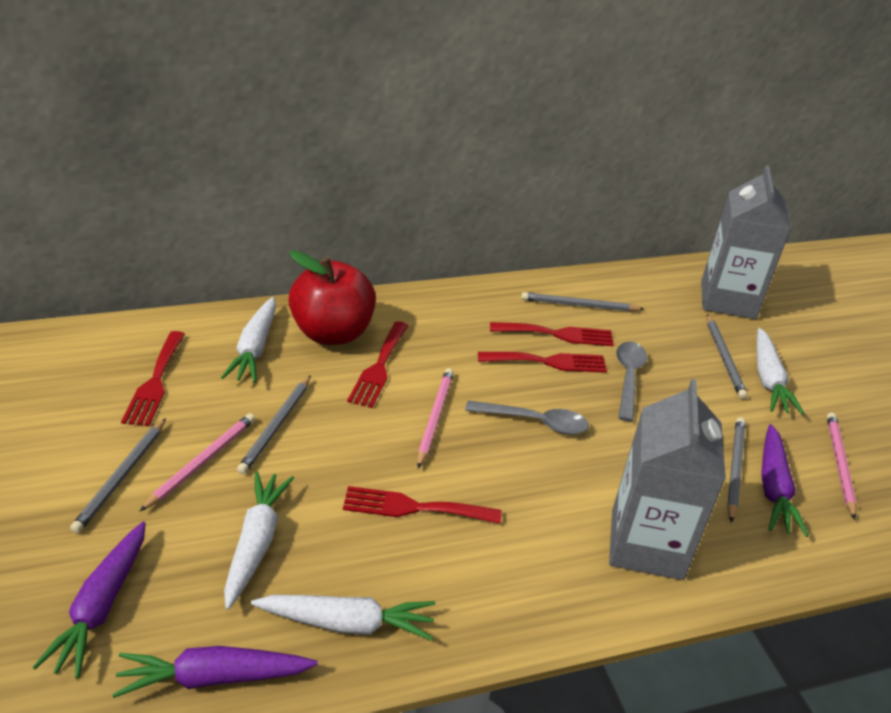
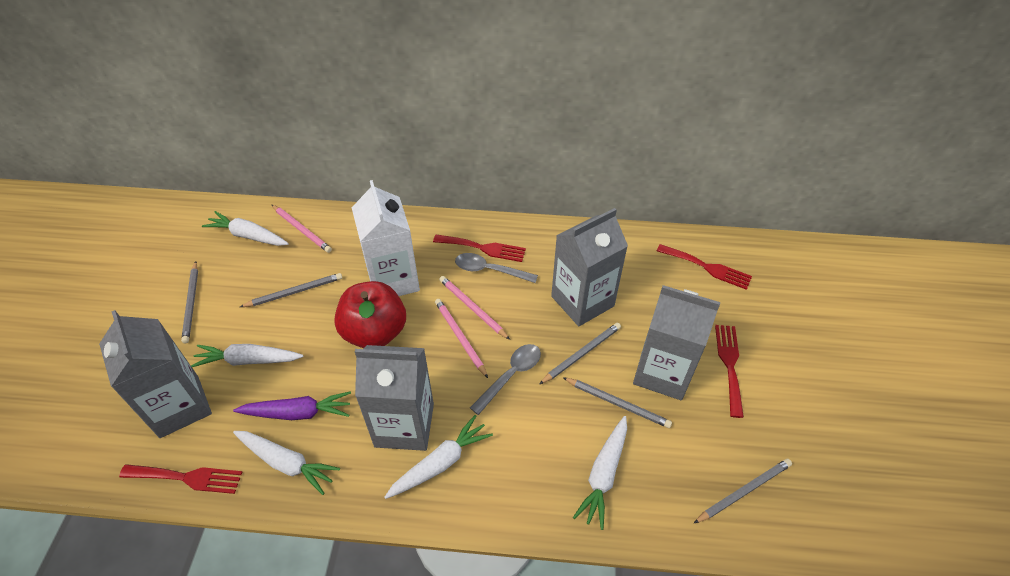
grey carton: 2 -> 4
purple carrot: 3 -> 1
red fork: 5 -> 4
white carrot: 4 -> 5
white carton: 0 -> 1

